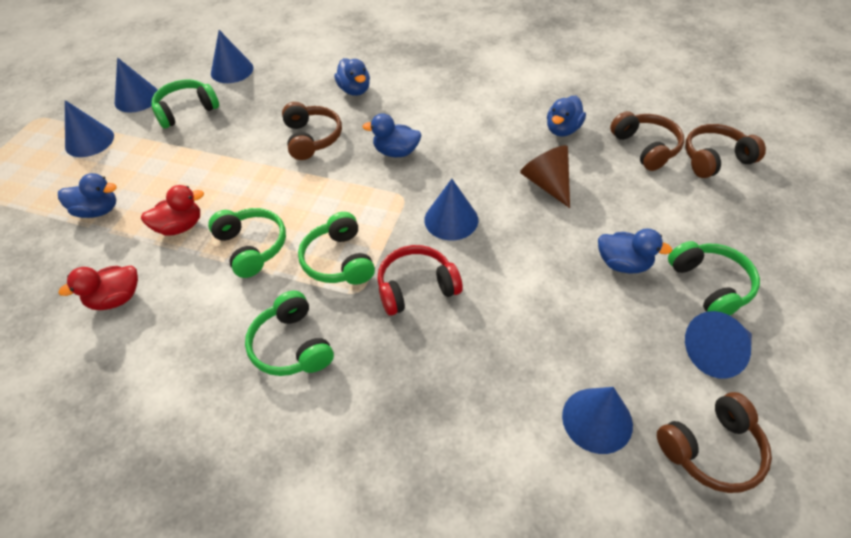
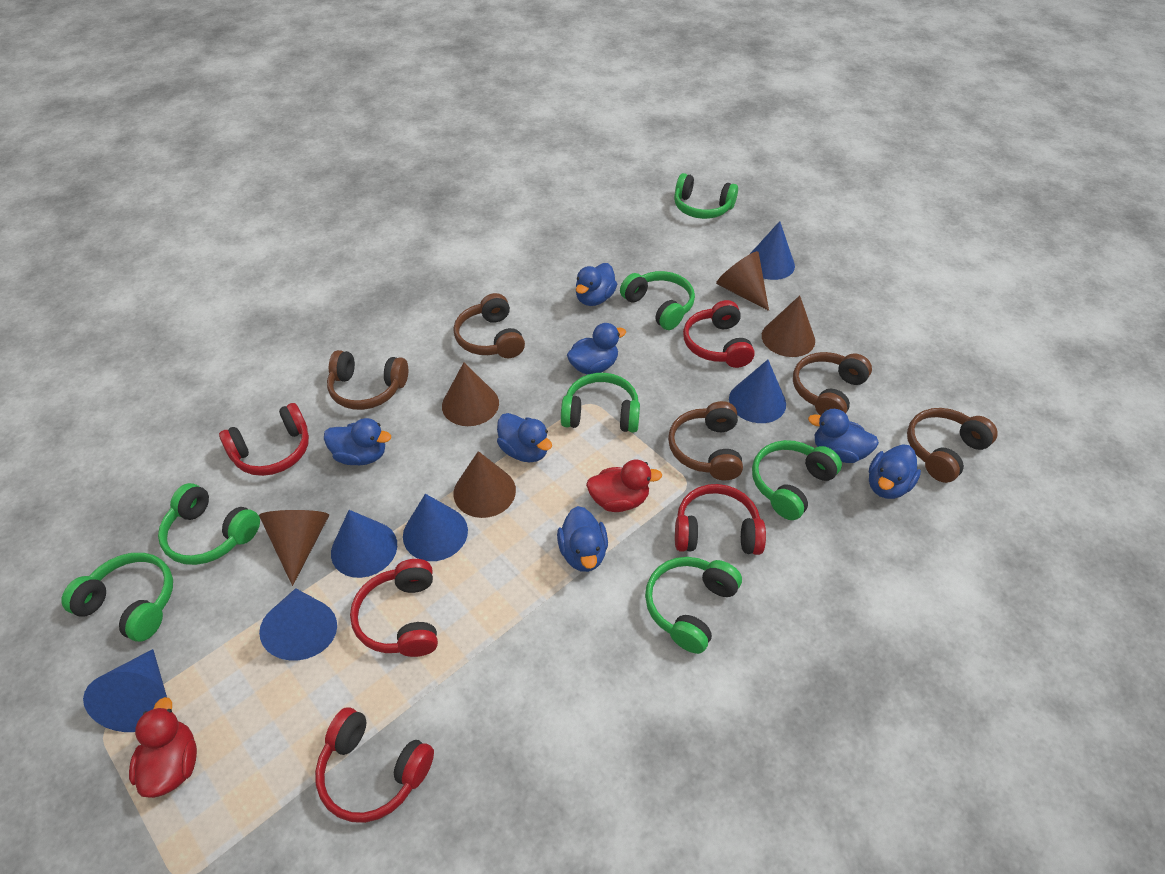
blue duck: 5 -> 7
brown cone: 1 -> 5
brown headphones: 4 -> 5
green headphones: 5 -> 7
red headphones: 1 -> 5

